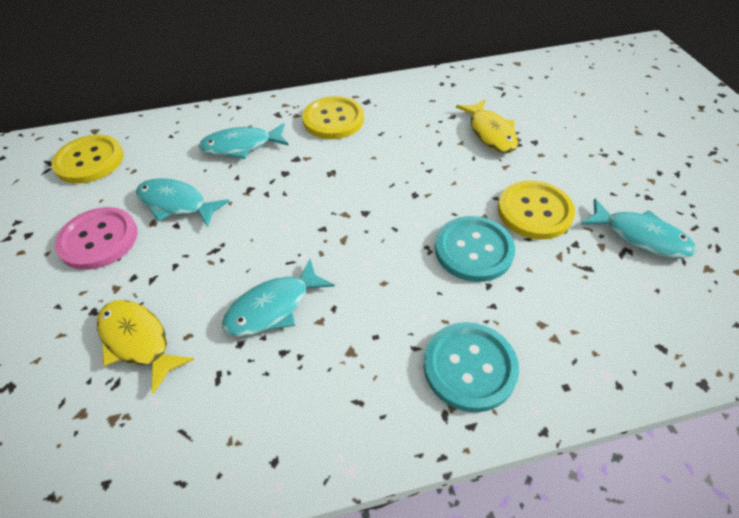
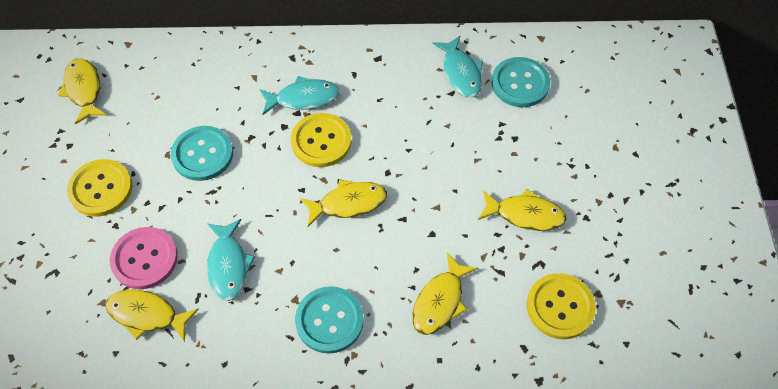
turquoise button: 2 -> 3
turquoise fish: 4 -> 3
yellow fish: 2 -> 5

